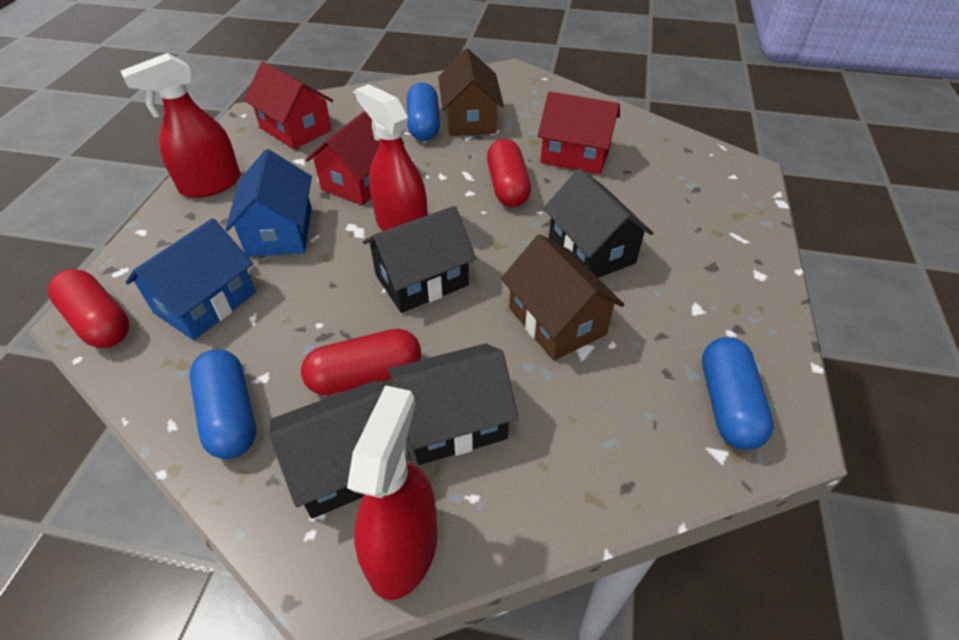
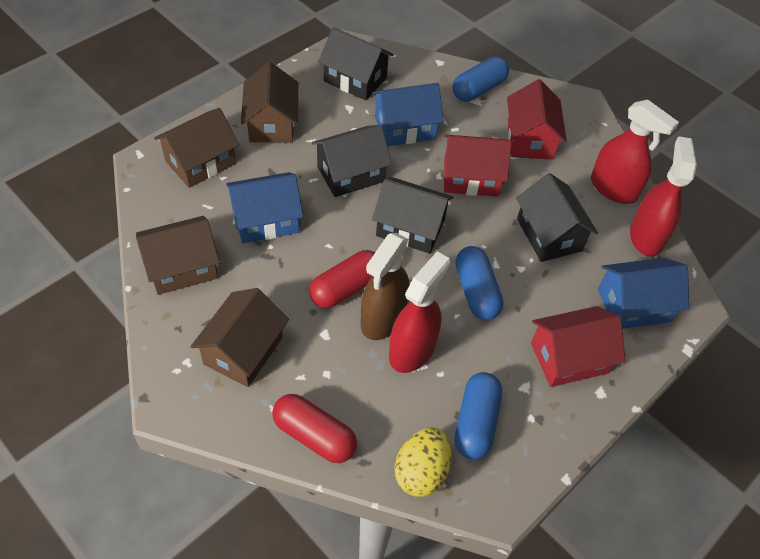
blue house: 2 -> 3
brown house: 2 -> 4
brown spray bottle: 0 -> 1
red capsule: 3 -> 2
yellow egg: 0 -> 1

